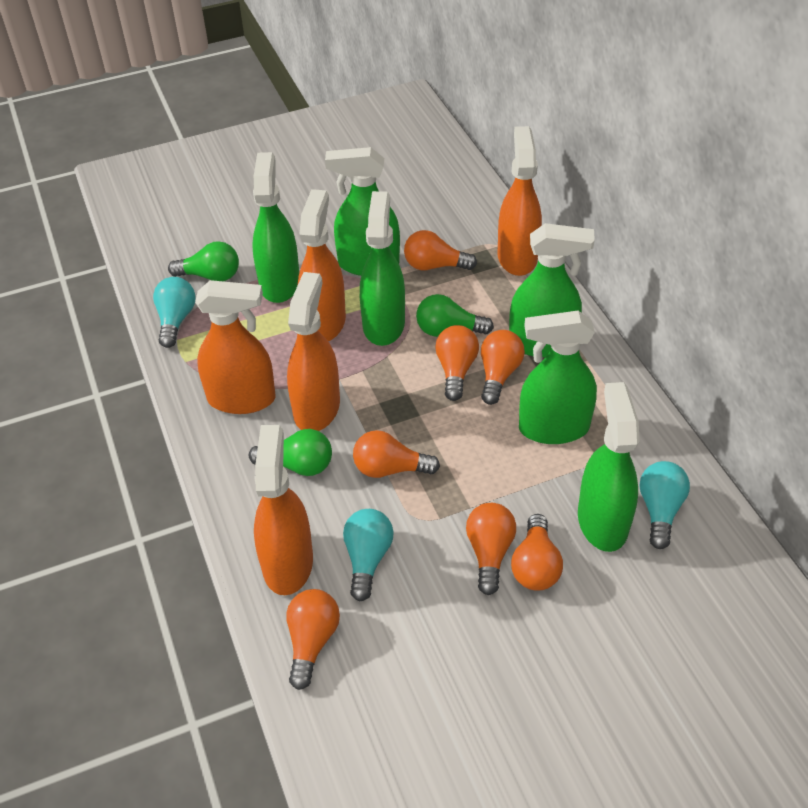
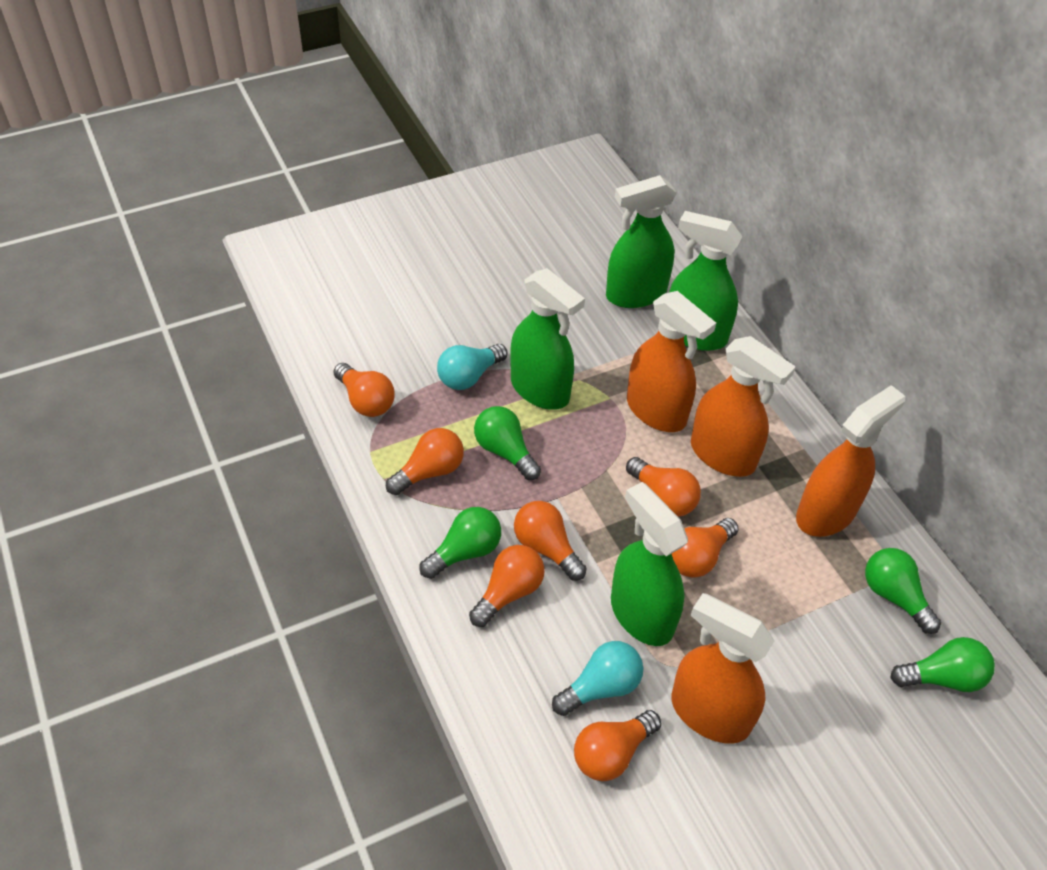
green light bulb: 3 -> 4
green spray bottle: 6 -> 4
orange spray bottle: 5 -> 4
turquoise light bulb: 3 -> 2

